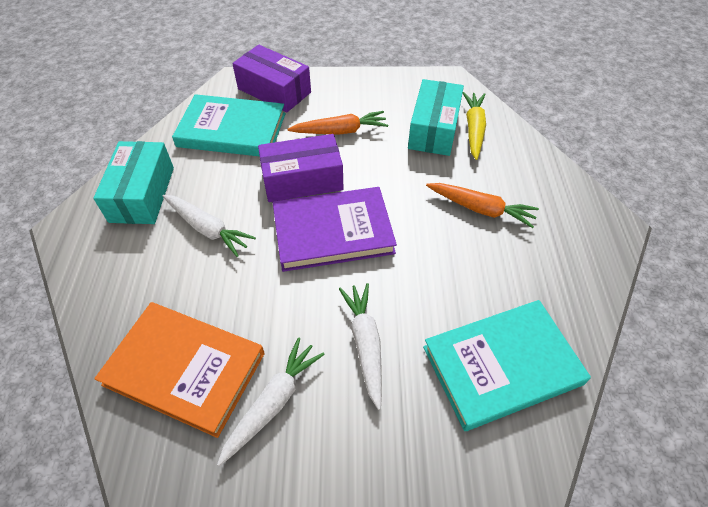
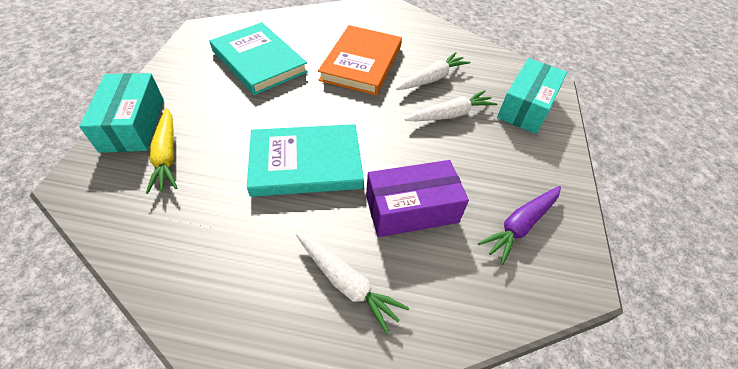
orange carrot: 2 -> 0
purple book: 1 -> 0
purple box: 2 -> 1
purple carrot: 0 -> 1

